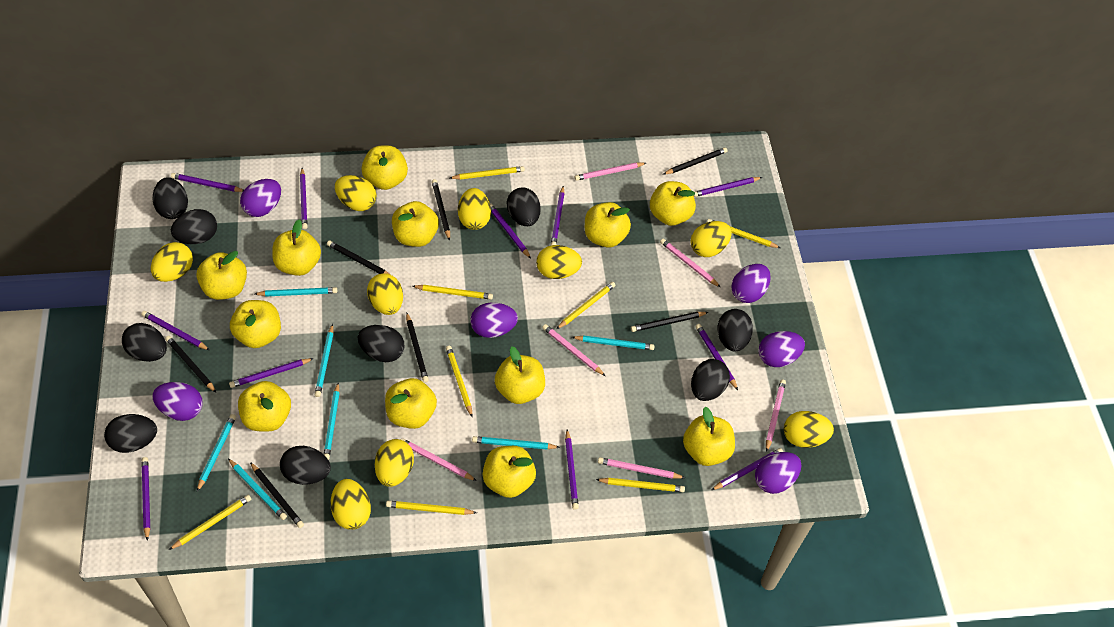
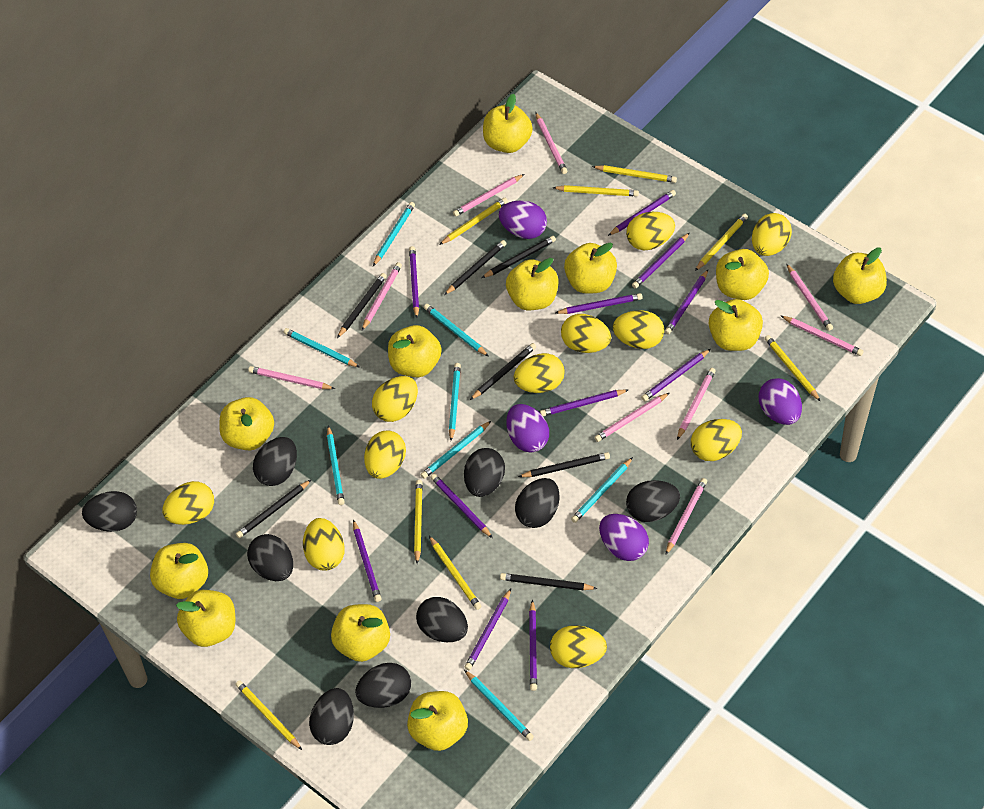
pink pencil: 6 -> 9
purple egg: 6 -> 4
turquoise pencil: 7 -> 8
yellow egg: 9 -> 11

